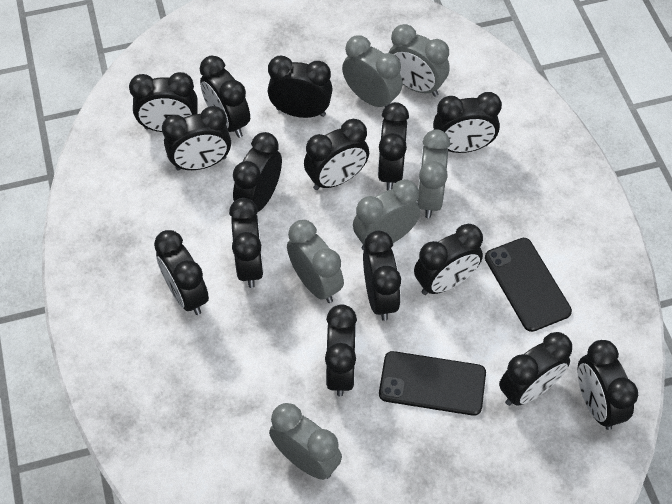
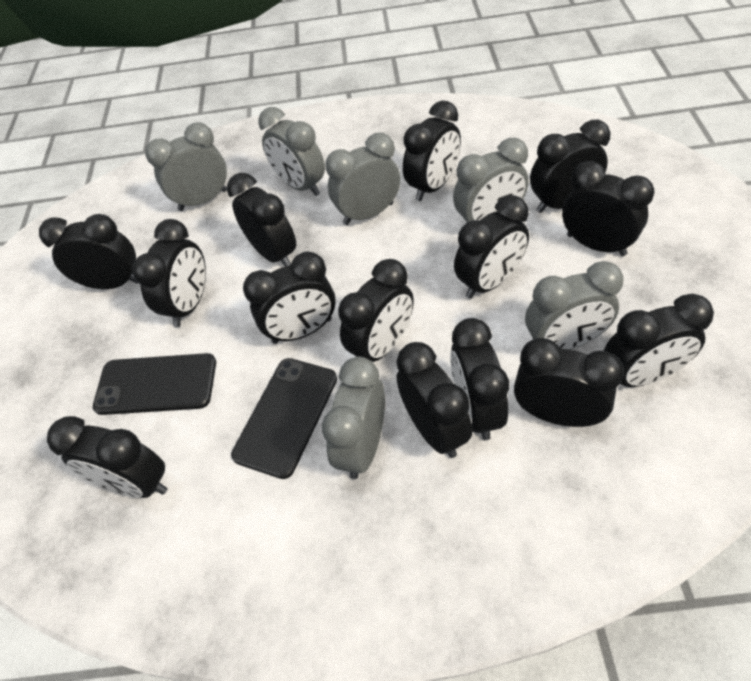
black clock: 15 -> 14

